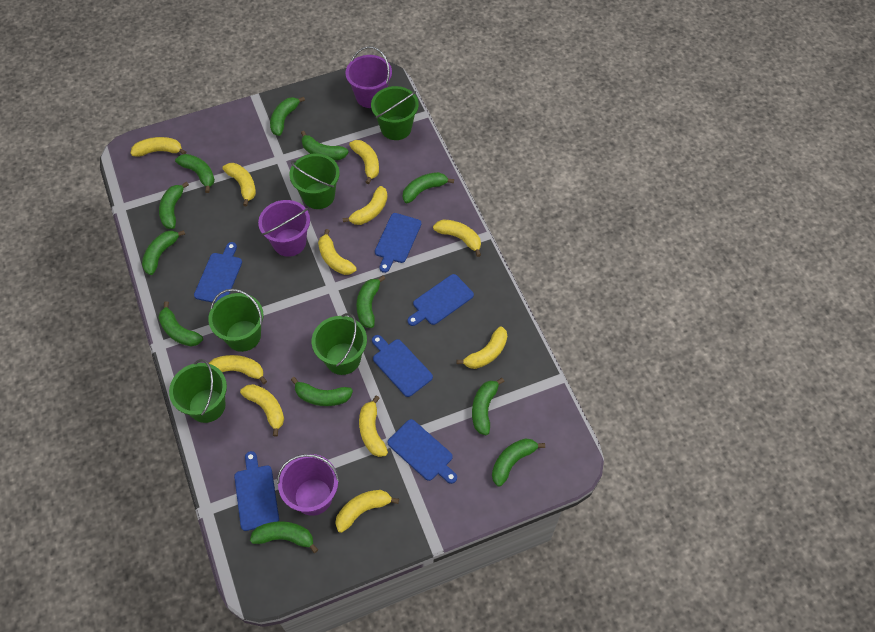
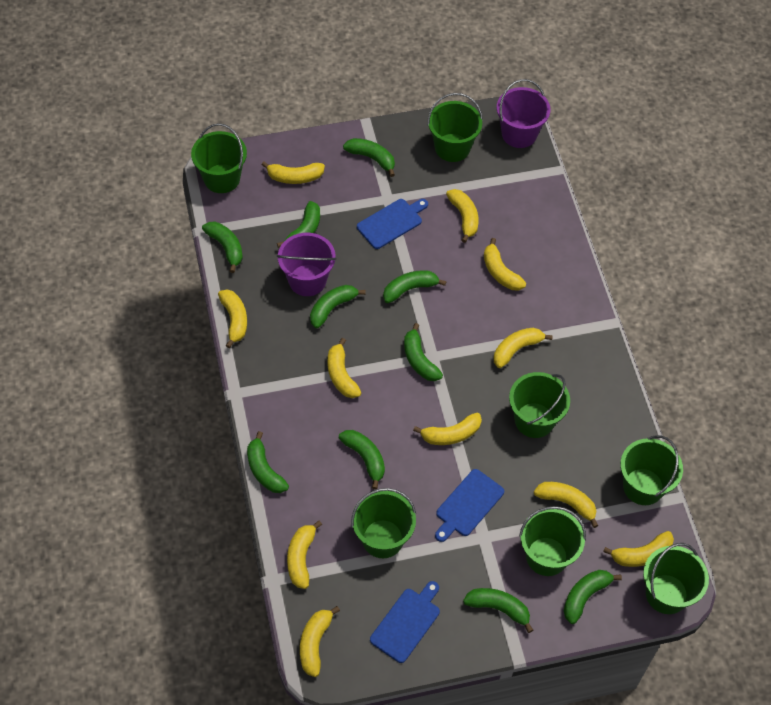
blue cutting board: 6 -> 3
green banana: 12 -> 10
green bucket: 5 -> 7
purple bucket: 3 -> 2

